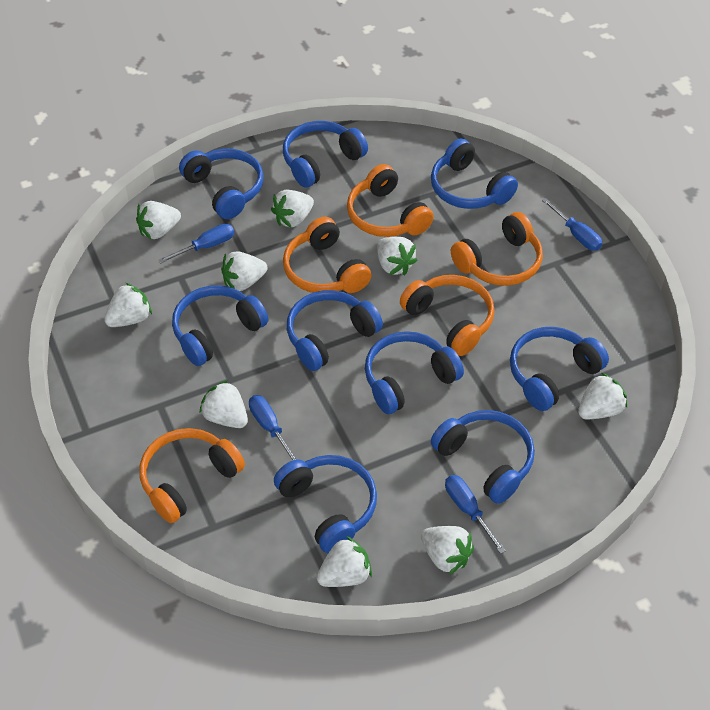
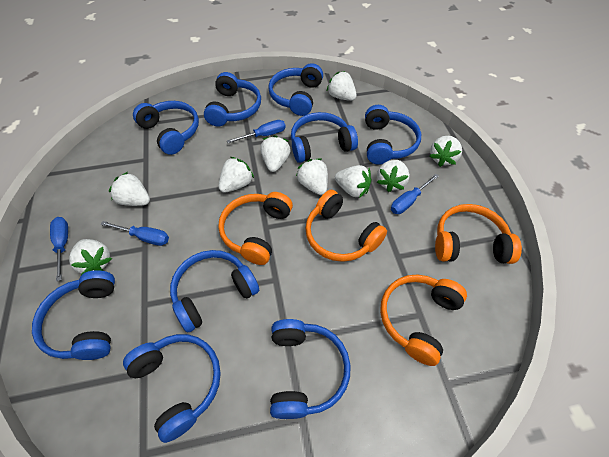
orange headphones: 5 -> 4

